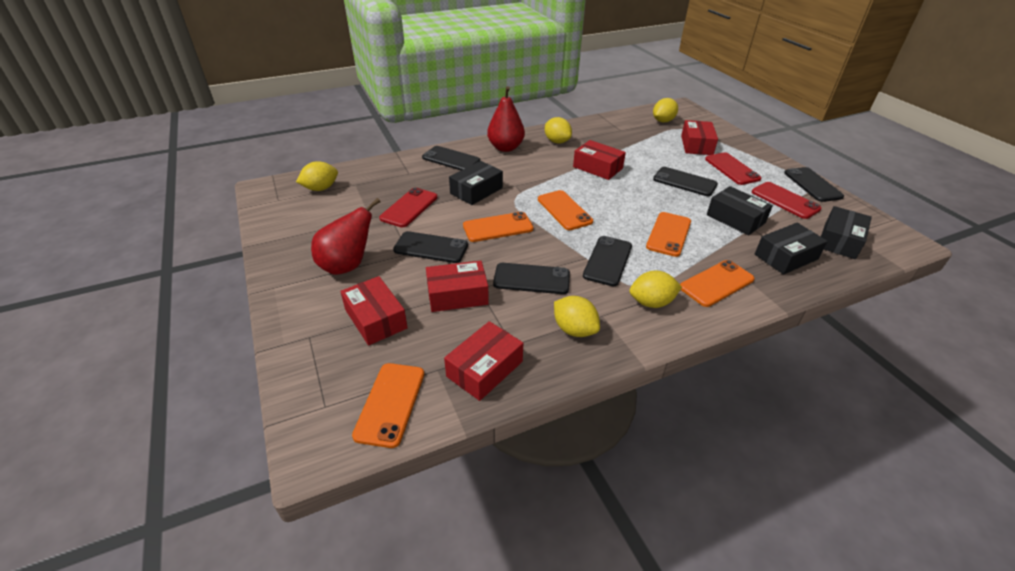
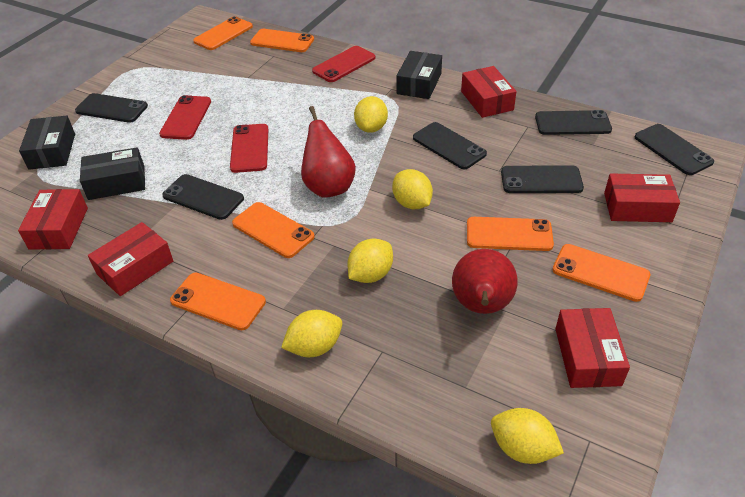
black box: 4 -> 3
orange phone: 5 -> 6

